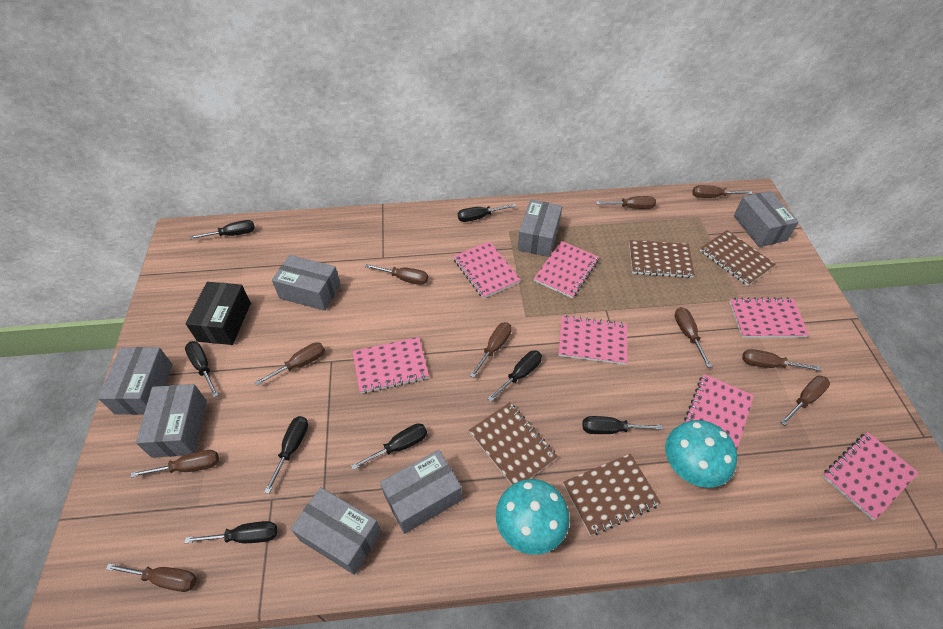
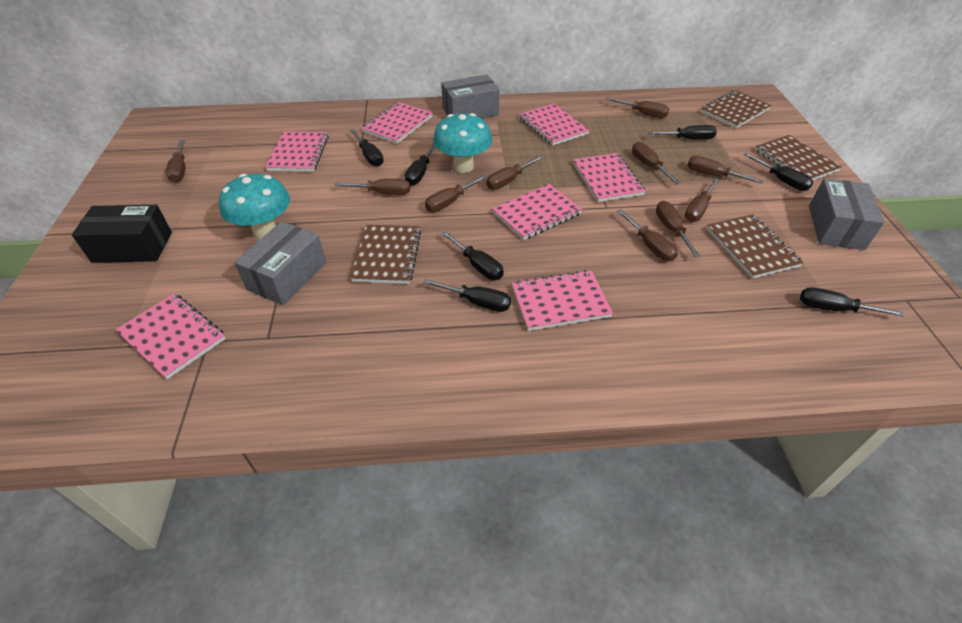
black screwdriver: 8 -> 7
grey box: 7 -> 3

